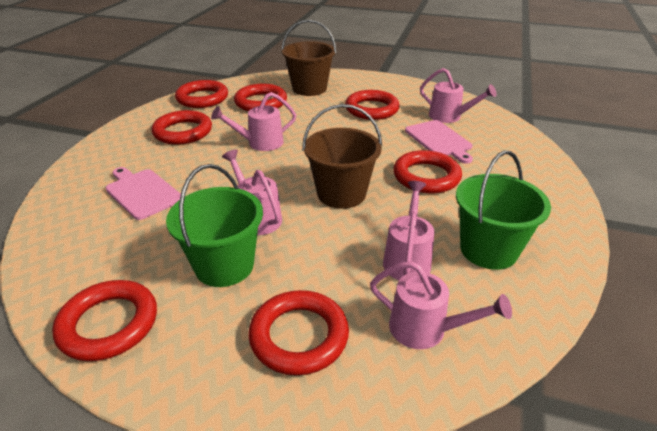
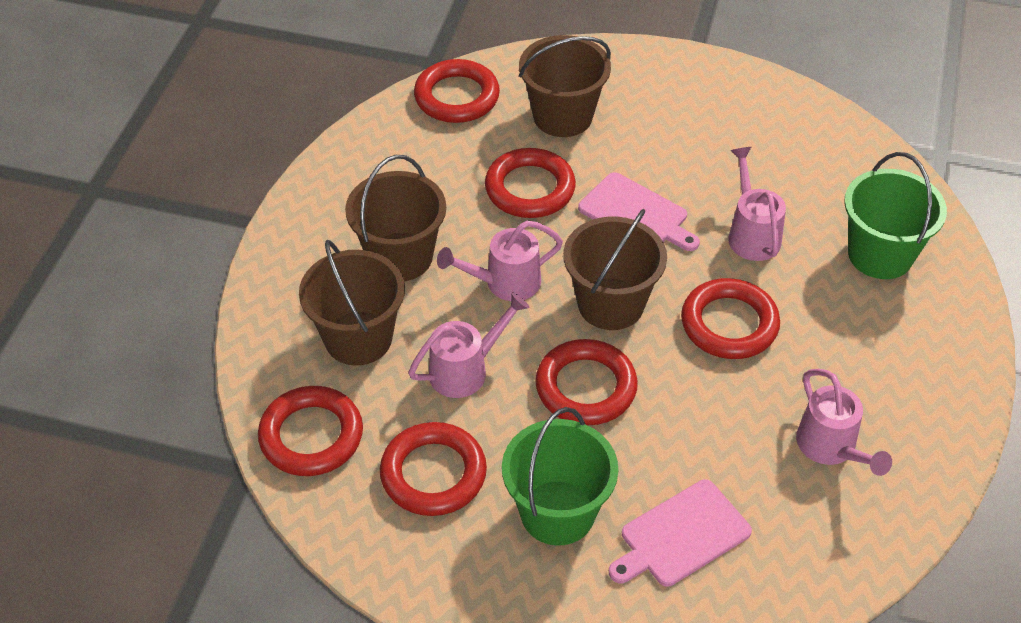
brown bucket: 2 -> 4
pink watering can: 5 -> 4
red ring: 7 -> 6

